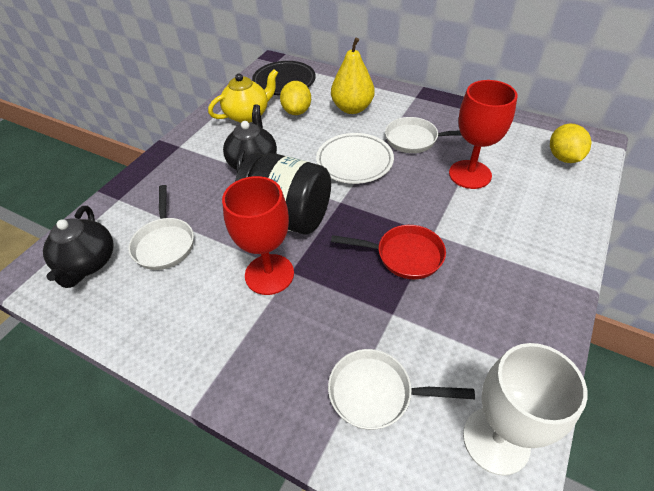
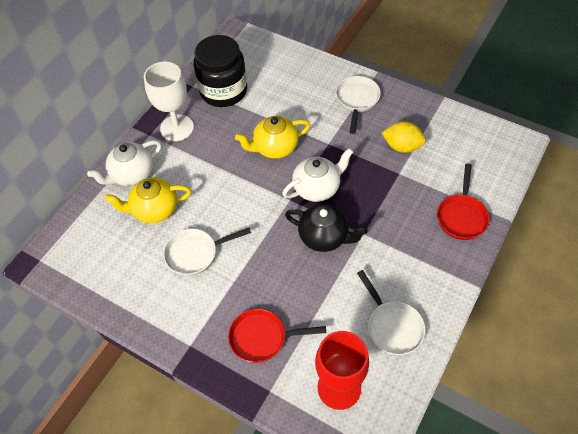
black plate: 1 -> 0
black teapot: 2 -> 1
red goblet: 2 -> 1
red pan: 1 -> 2
white plate: 1 -> 0
white teapot: 0 -> 2
yellow lemon: 2 -> 1
yellow pear: 1 -> 0
yellow teapot: 1 -> 2

